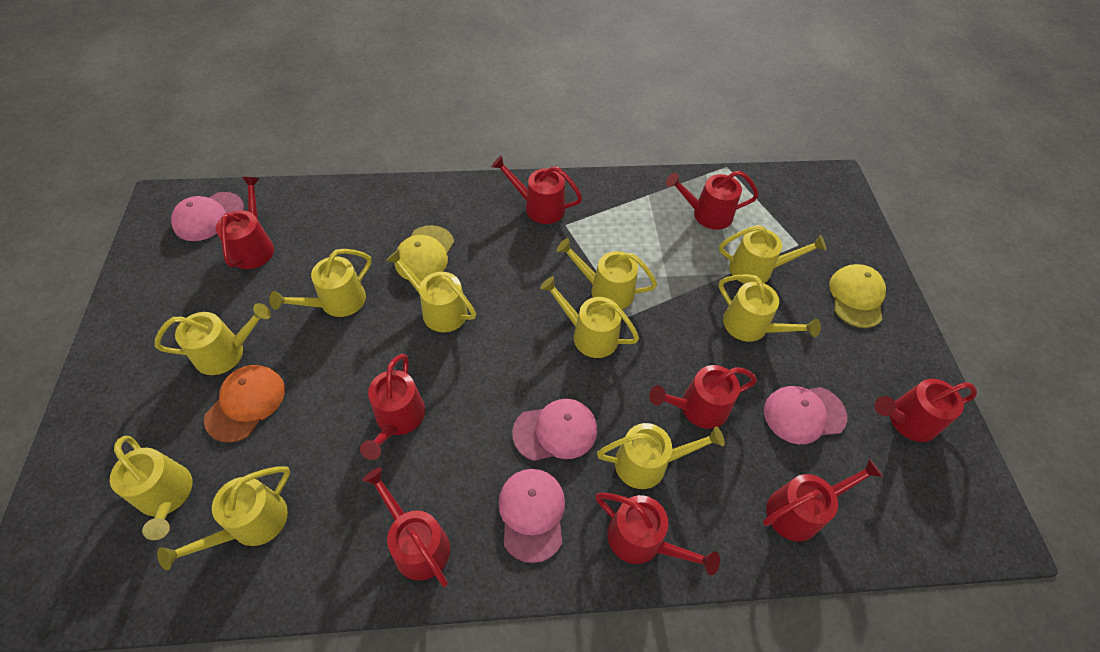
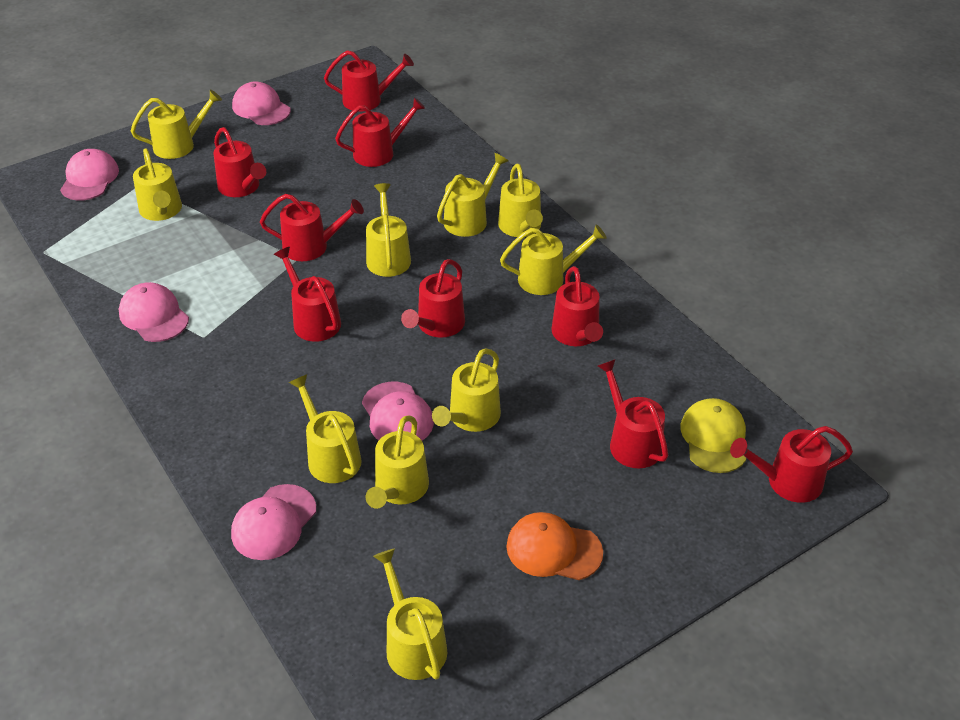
pink cap: 4 -> 5
yellow cap: 2 -> 1

